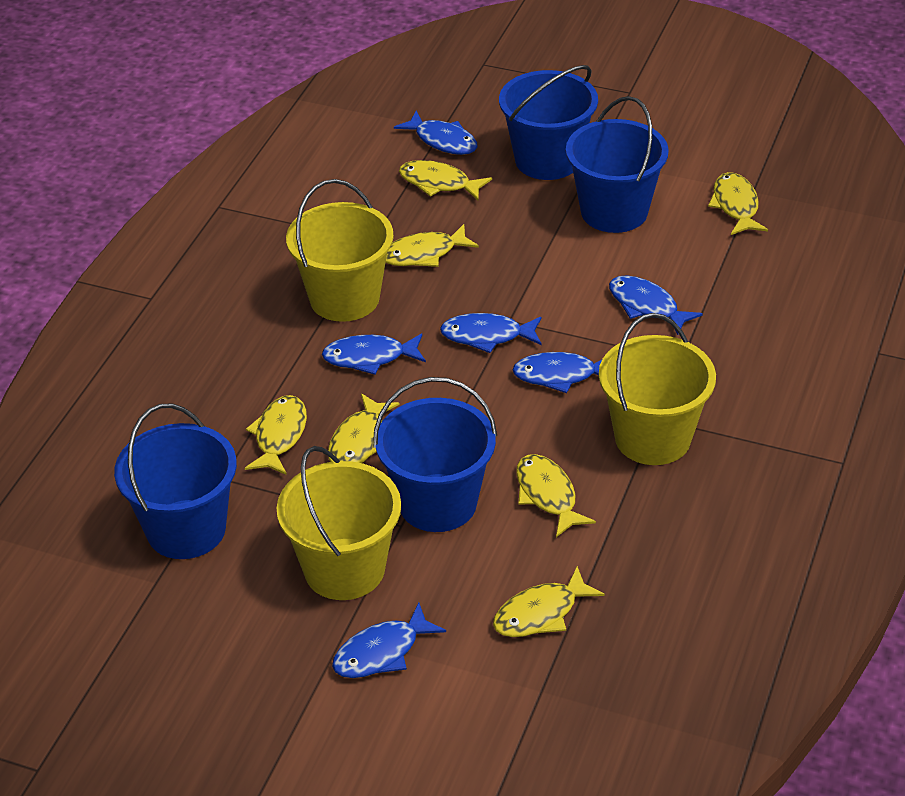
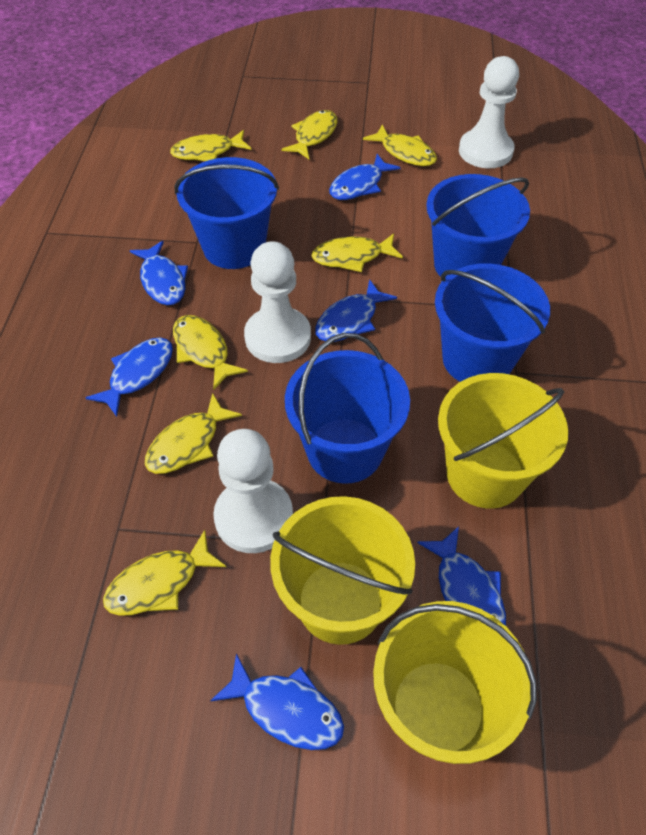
white pawn: 0 -> 3

